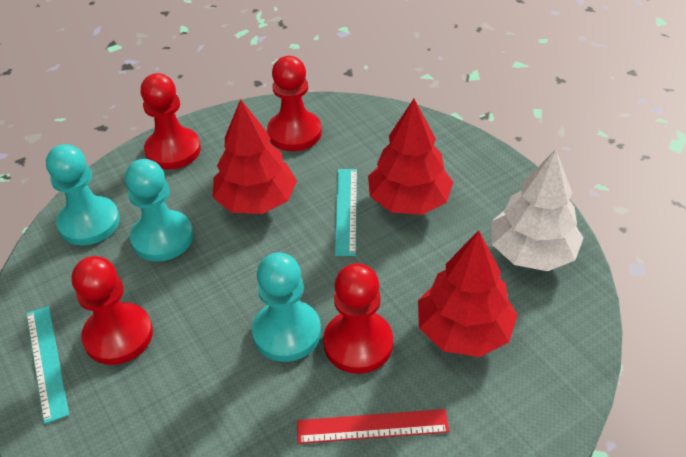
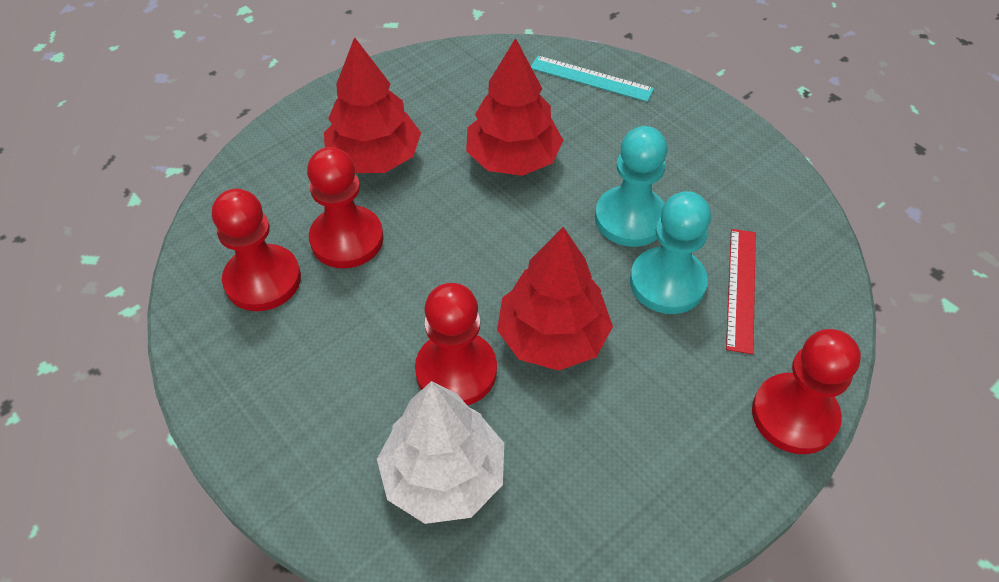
turquoise pawn: 3 -> 2
turquoise ruler: 2 -> 1

